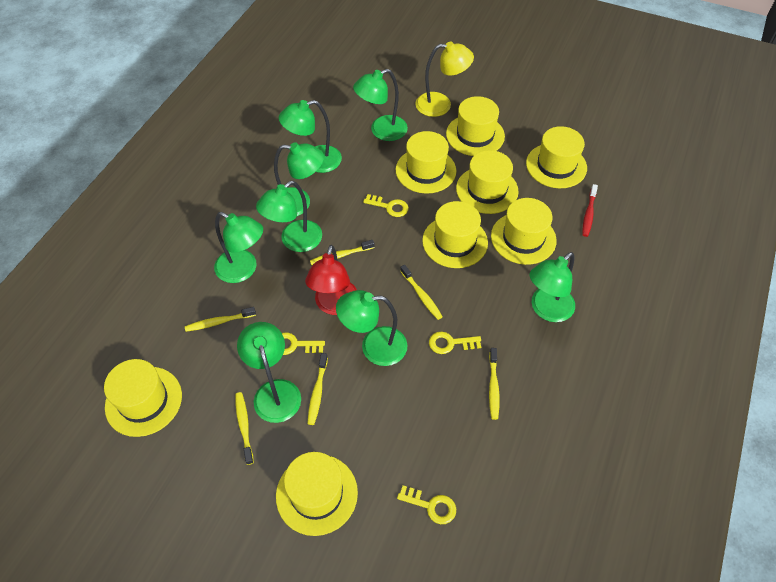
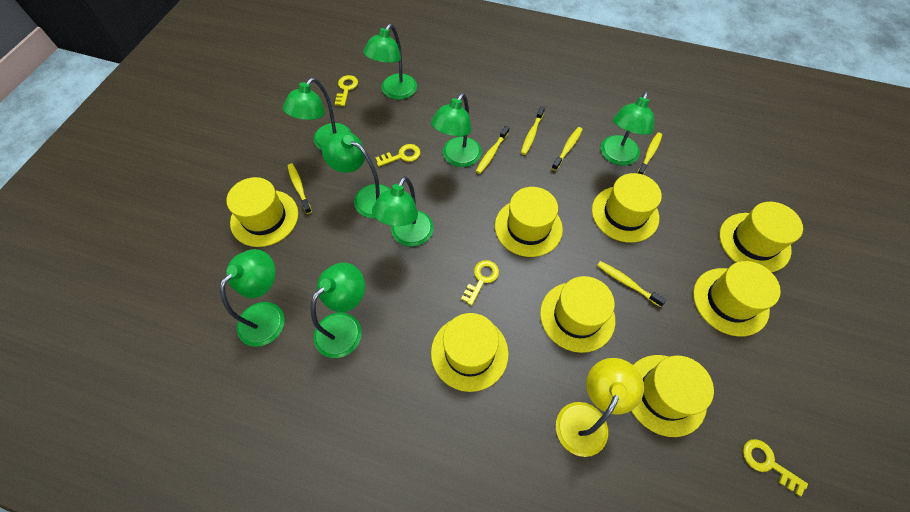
red lamp: 1 -> 0
red toothbrush: 1 -> 0

